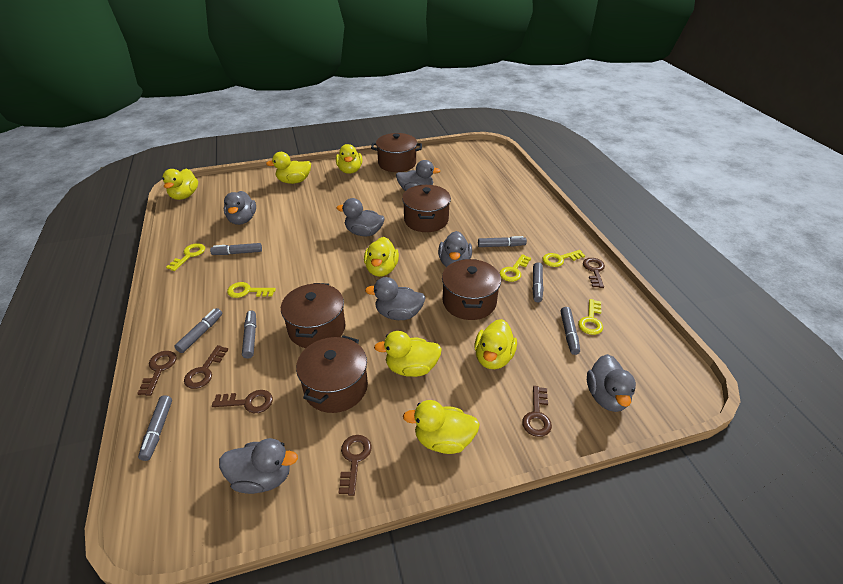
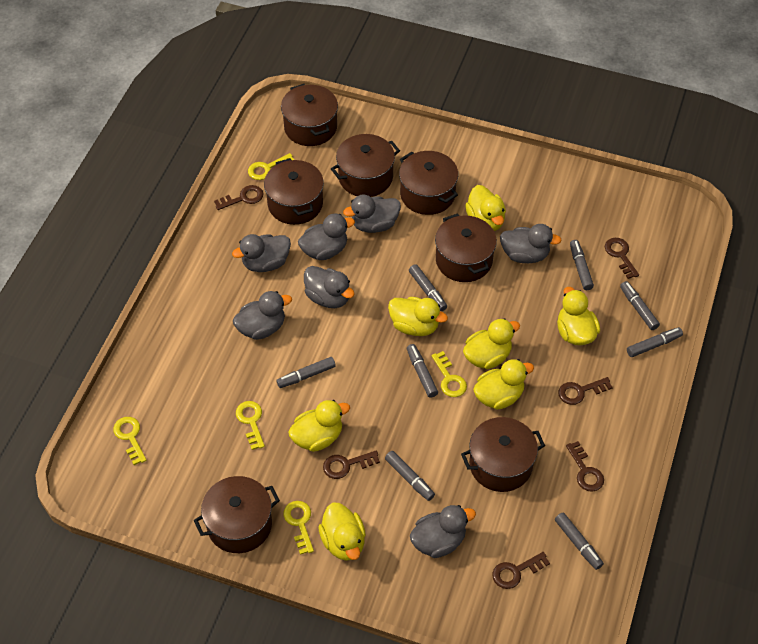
brown pot: 5 -> 7
grey marker: 7 -> 8

